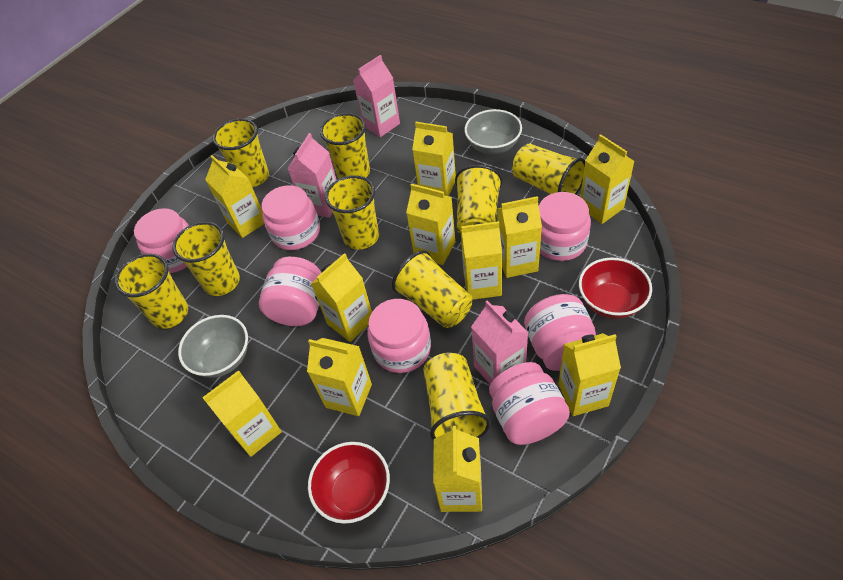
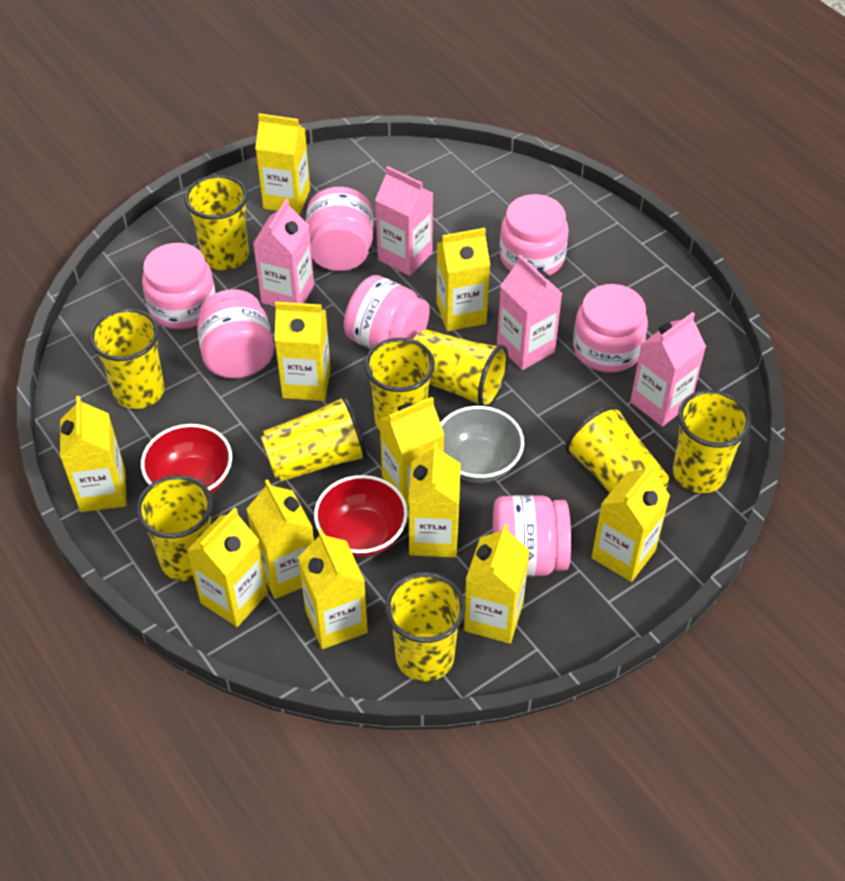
grey bowl: 2 -> 1
pink carton: 3 -> 4

